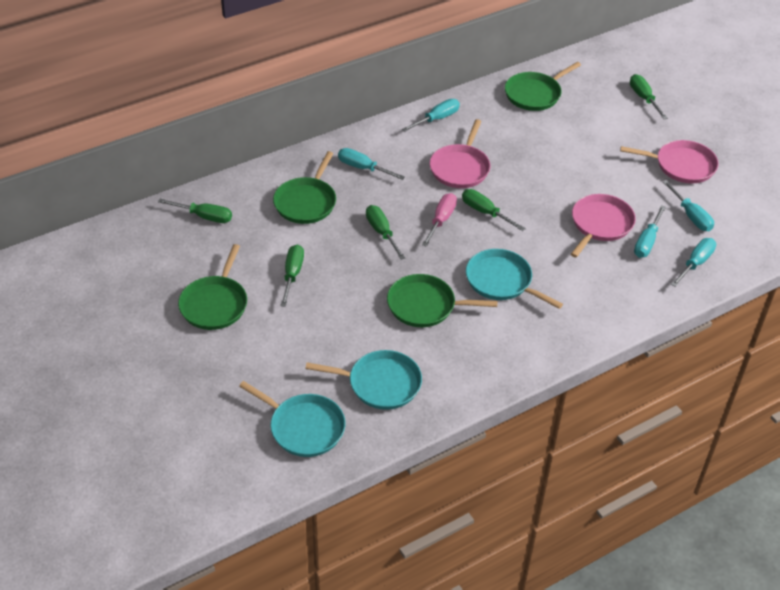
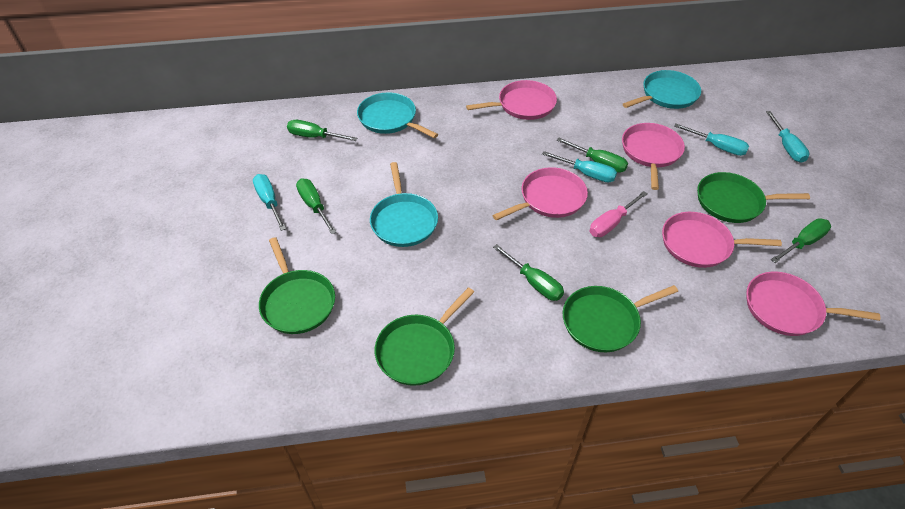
pink pan: 3 -> 5
turquoise screwdriver: 5 -> 4

